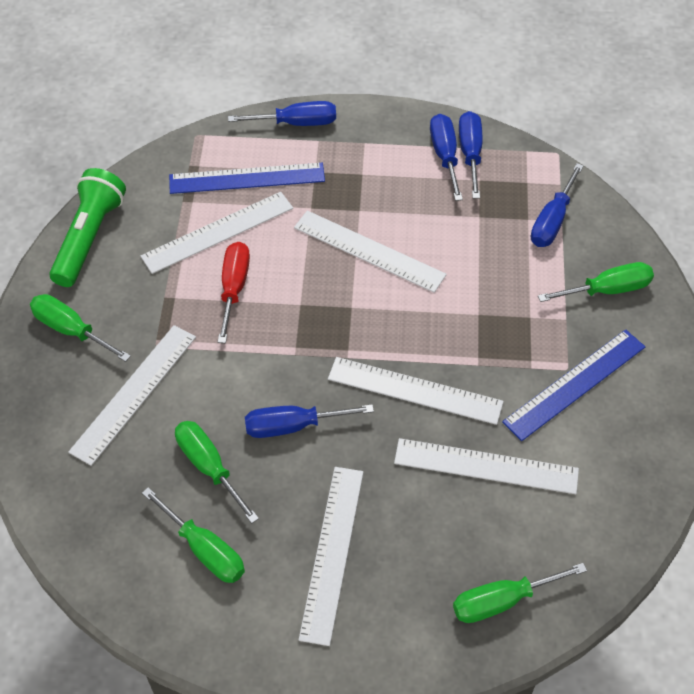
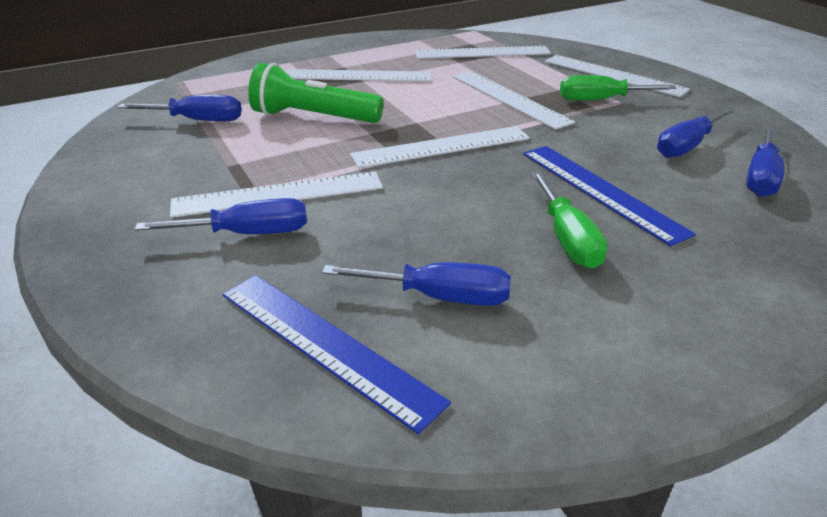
green screwdriver: 5 -> 2
red screwdriver: 1 -> 0

